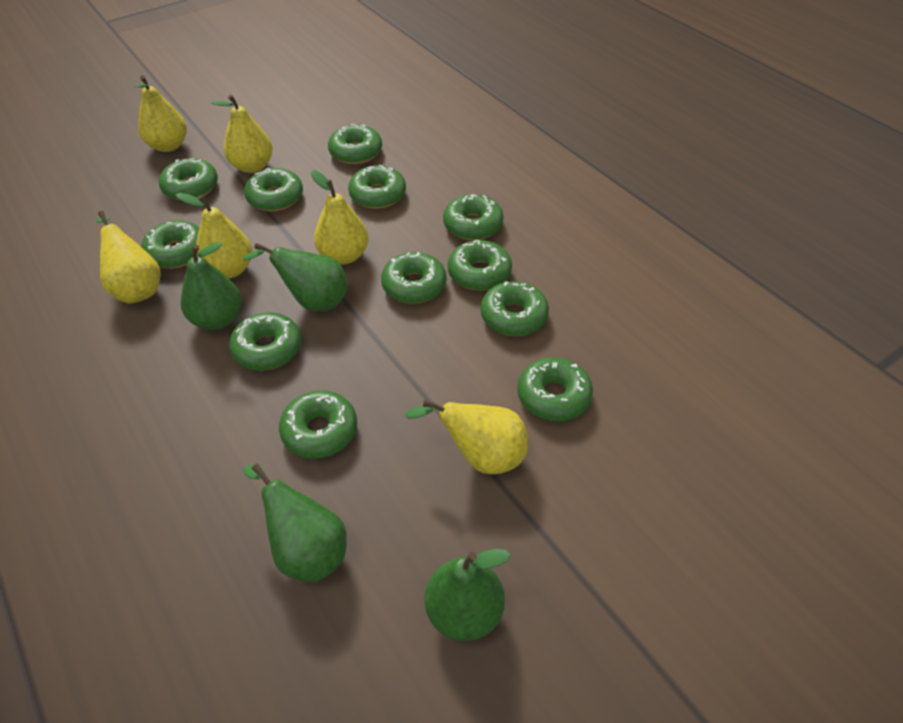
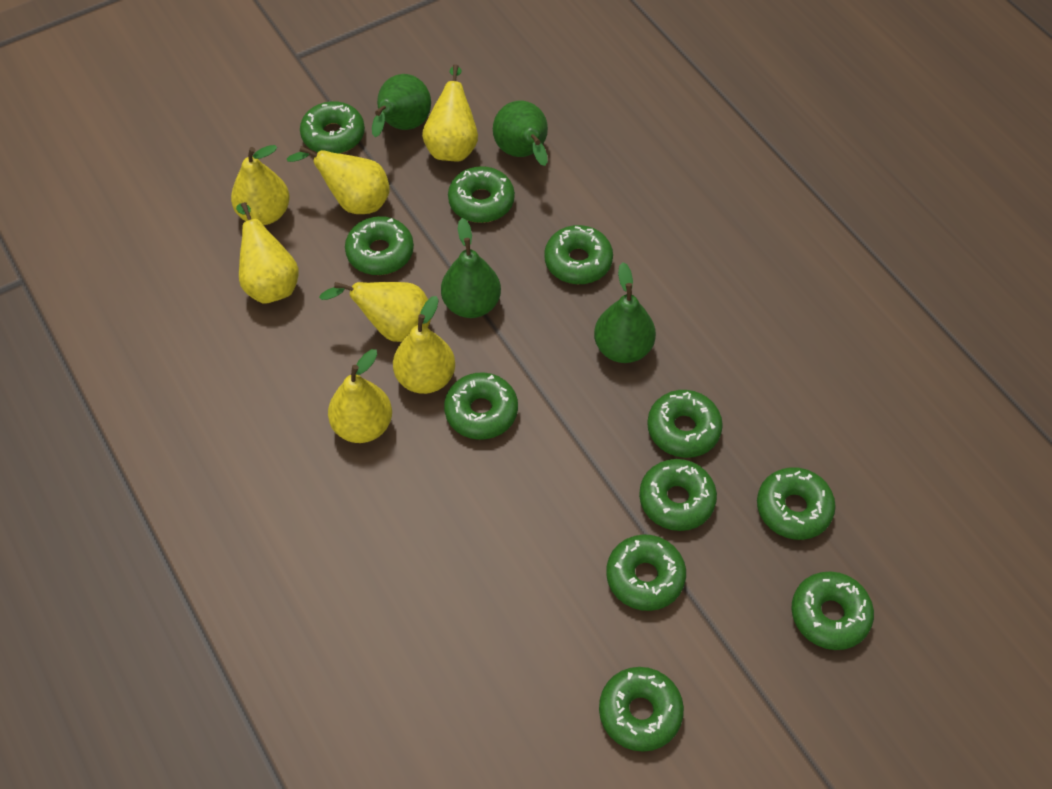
green donut: 12 -> 11
yellow pear: 6 -> 7

